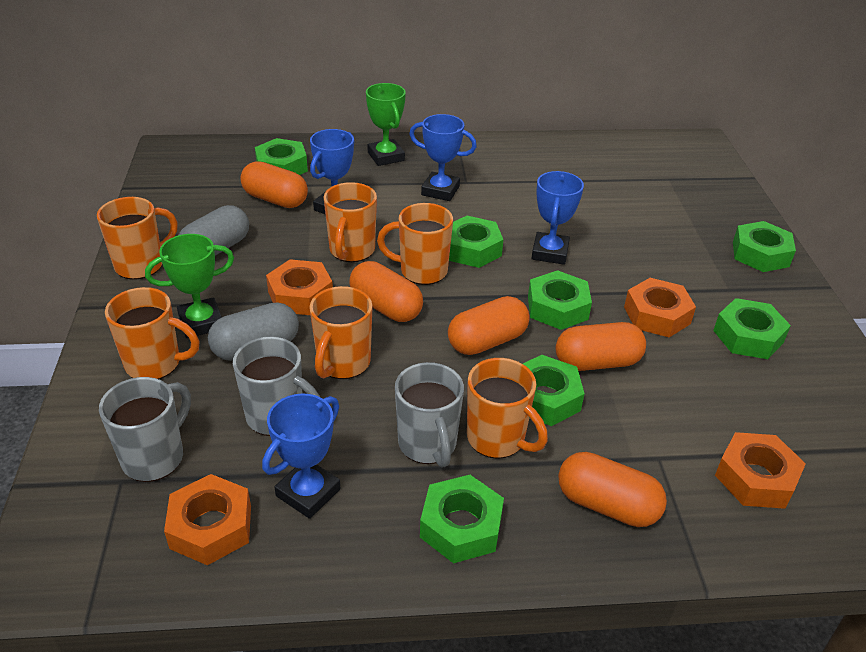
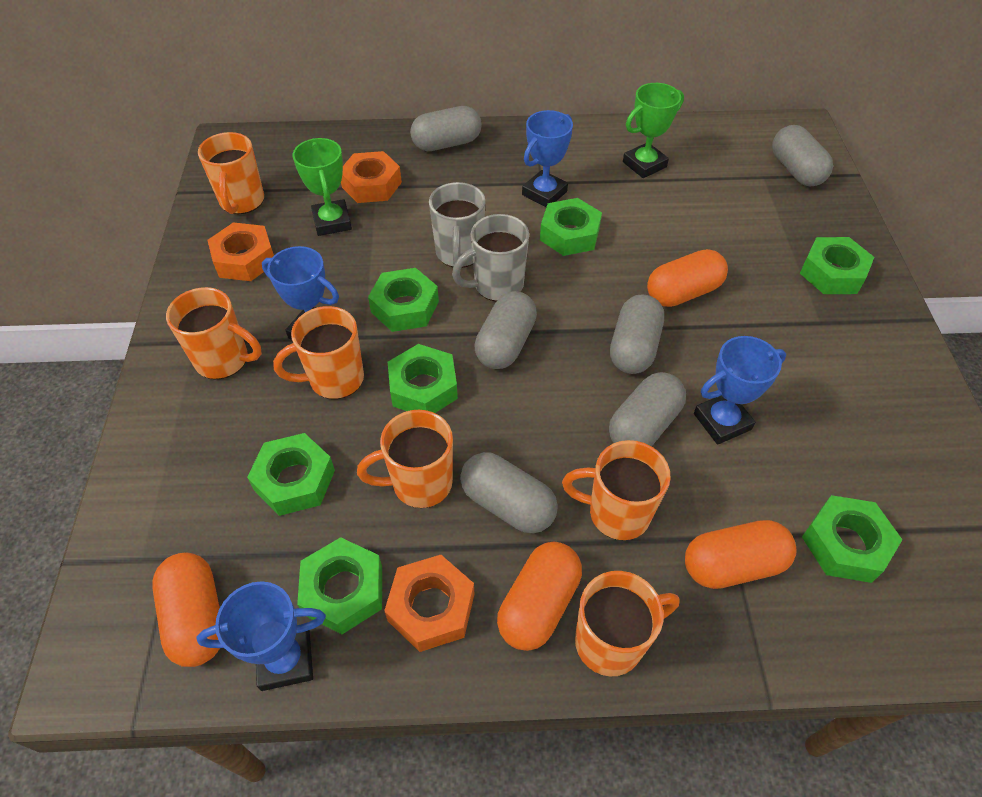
grey capsule: 2 -> 6
grey mug: 3 -> 2
orange capsule: 5 -> 4
orange nut: 4 -> 3

